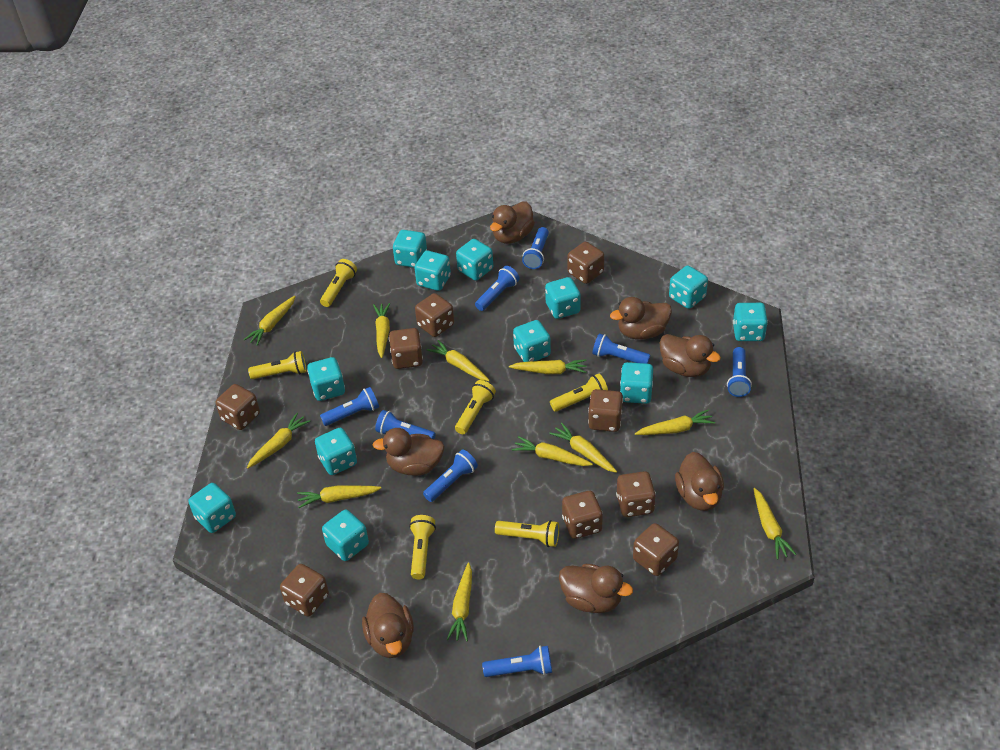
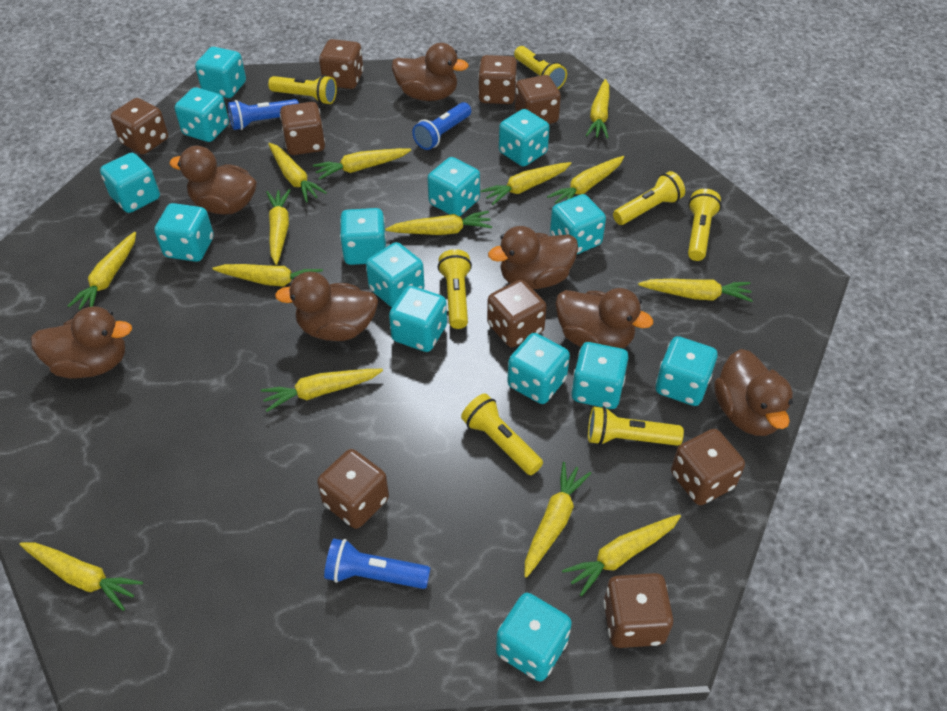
blue flashlight: 8 -> 3
turquoise dice: 12 -> 14
yellow carrot: 11 -> 14
yellow flashlight: 6 -> 7

